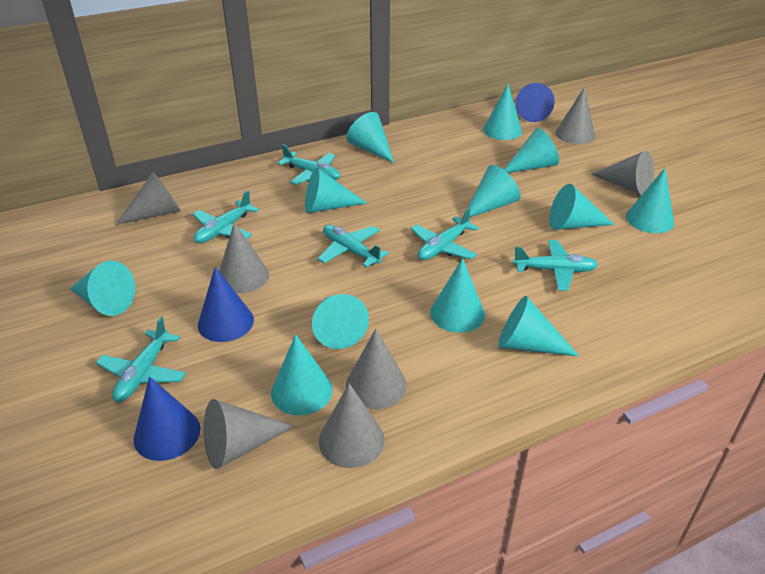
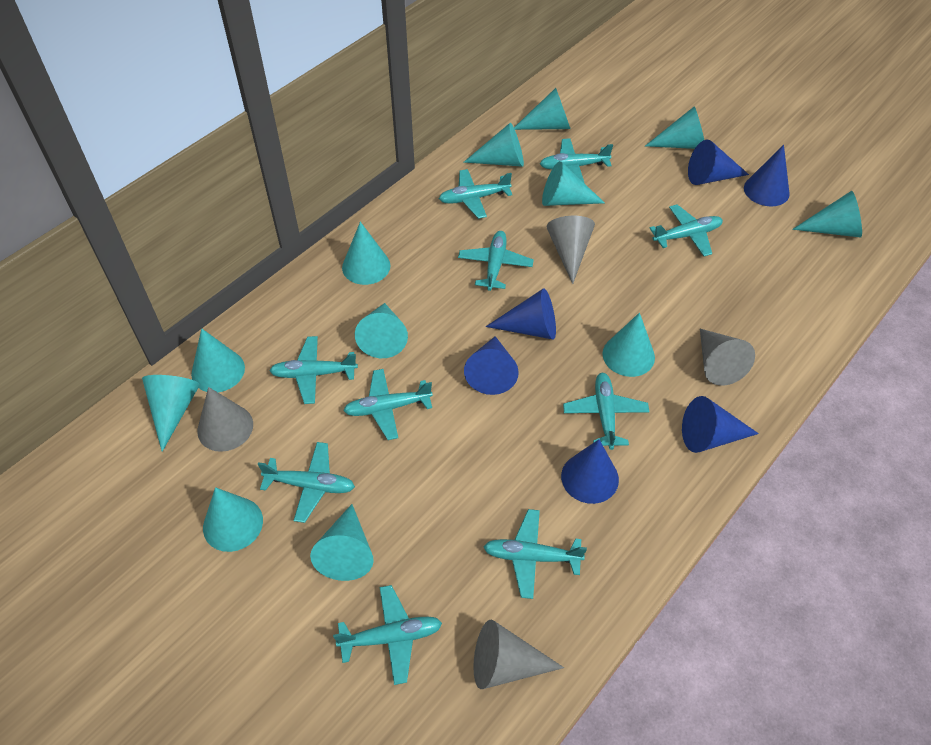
blue cone: 3 -> 6
grey cone: 7 -> 4
turquoise plane: 6 -> 10

